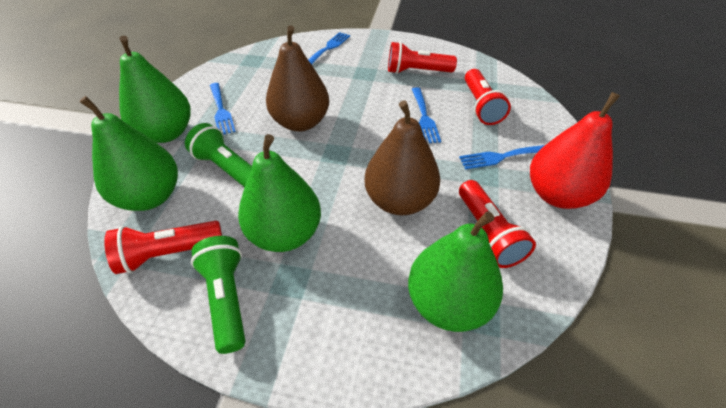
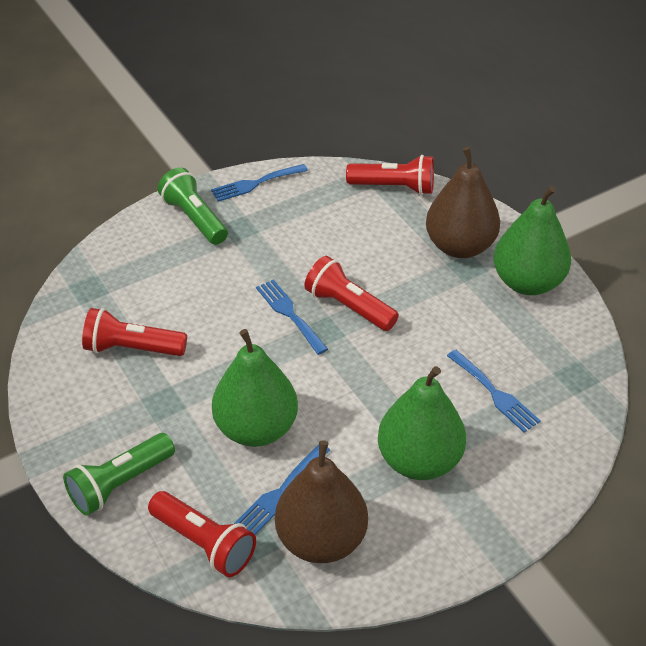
green pear: 4 -> 3
red pear: 1 -> 0

